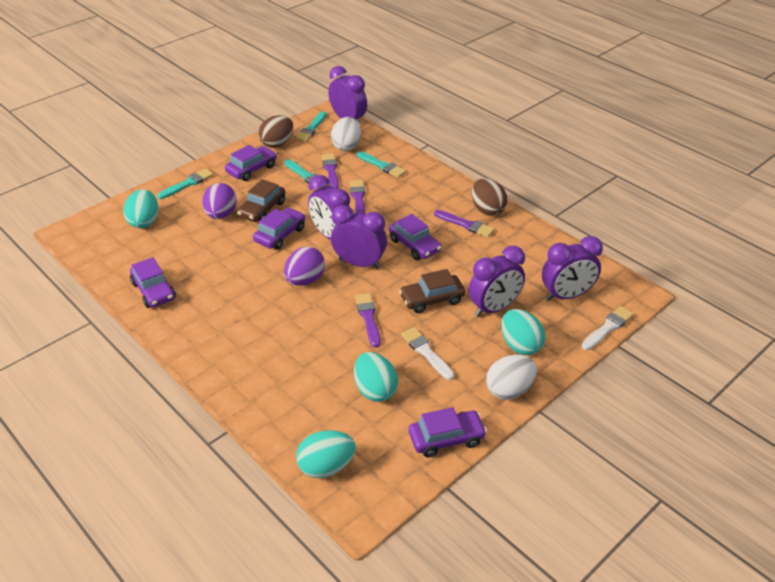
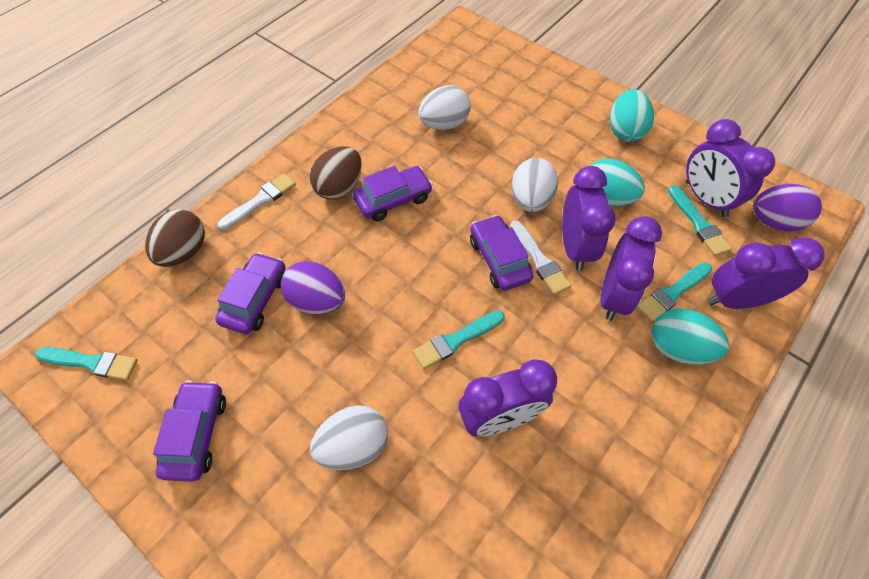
brown car: 2 -> 0
purple brush: 4 -> 0
purple car: 5 -> 4
turquoise egg: 4 -> 3
white egg: 2 -> 3

